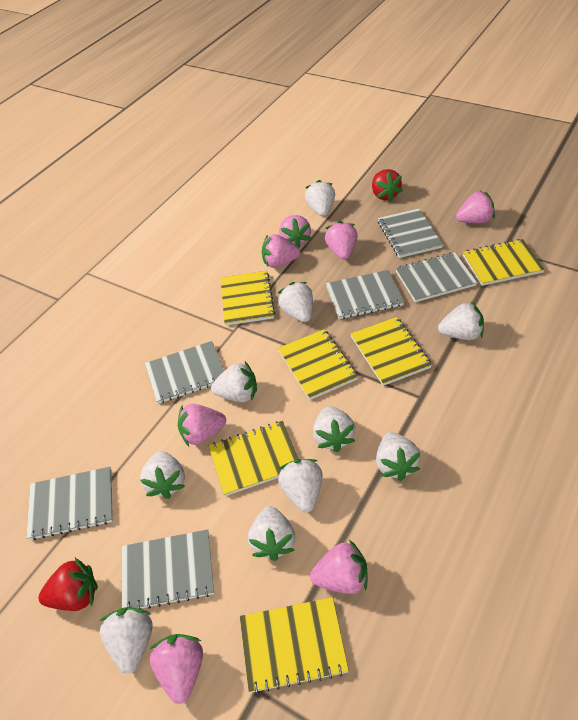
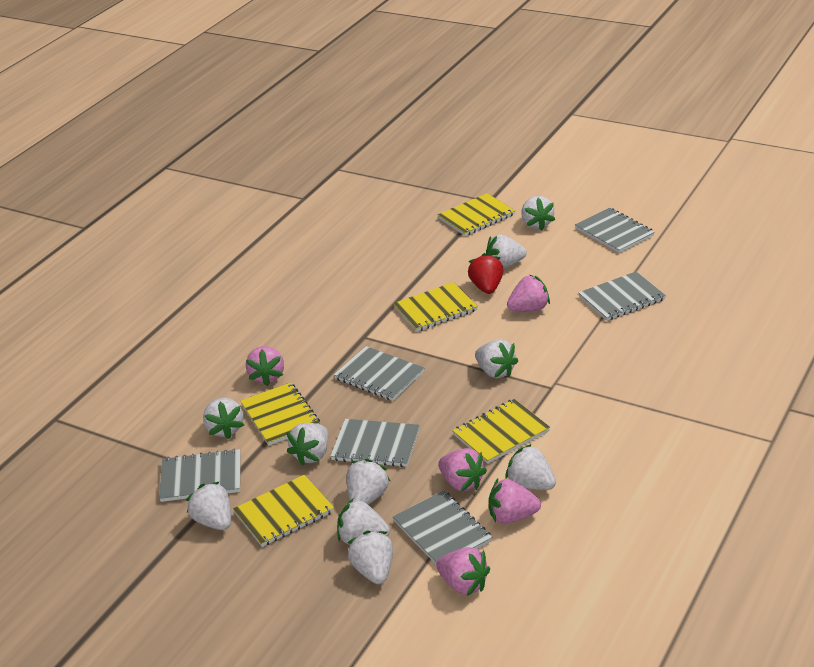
pink strawberry: 7 -> 5
red strawberry: 2 -> 1
yellow notebook: 6 -> 5

